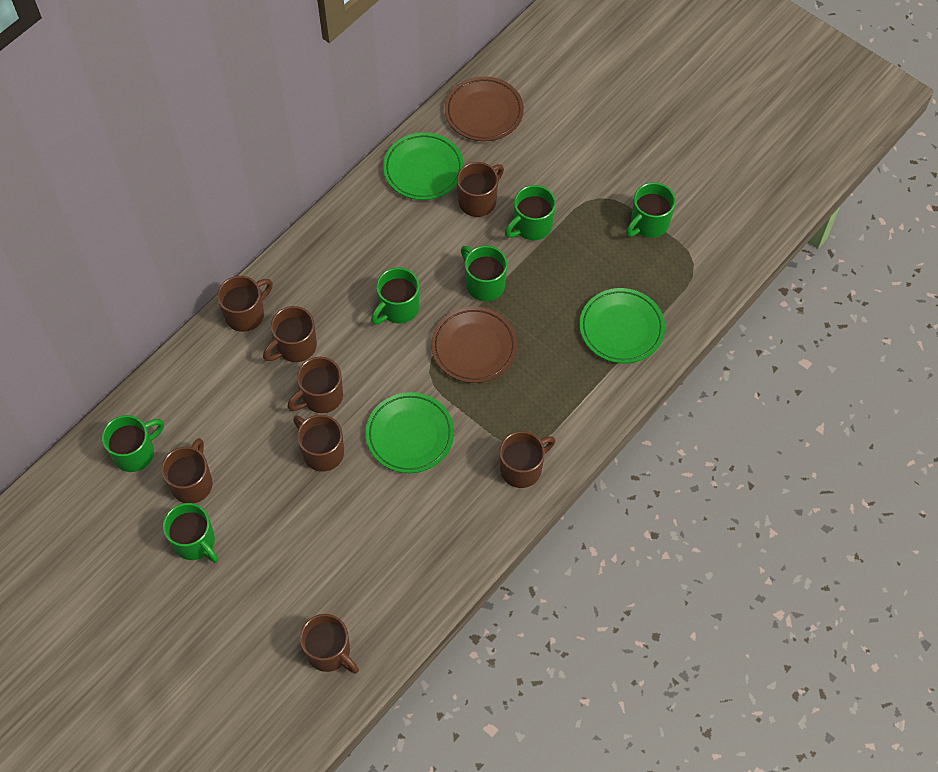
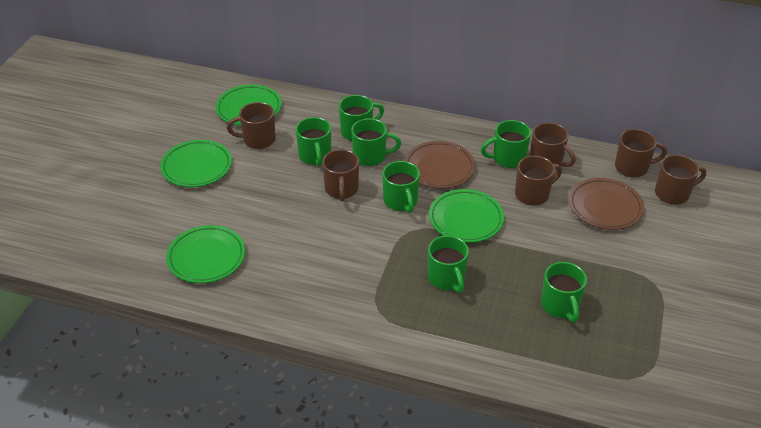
brown mug: 8 -> 6
green mug: 6 -> 7
green plate: 3 -> 4

